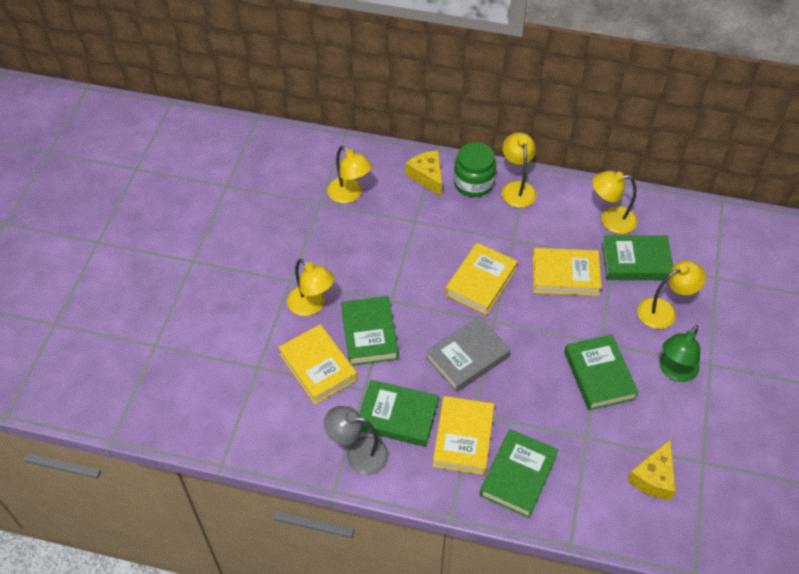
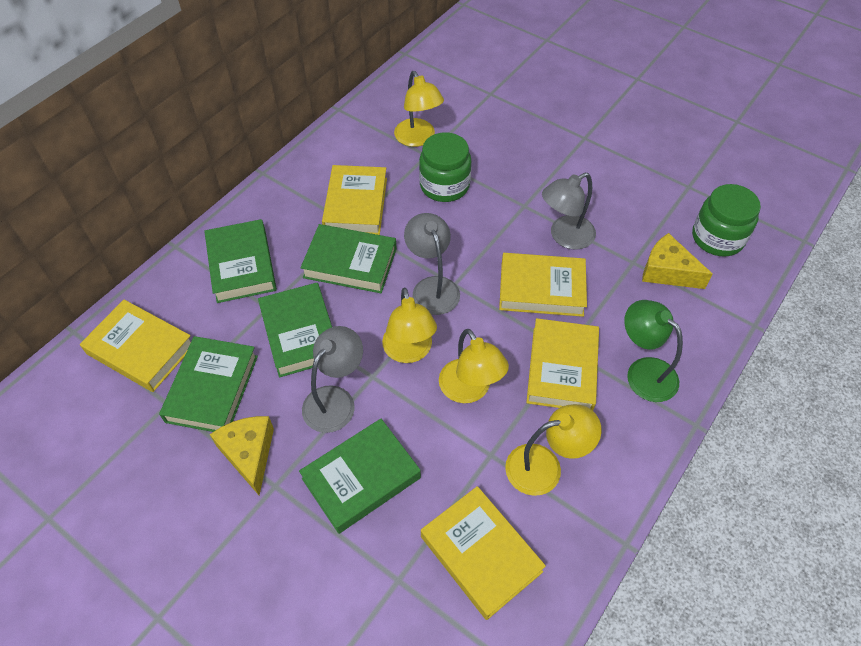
green jar: 1 -> 2
grey book: 1 -> 0
grey lamp: 1 -> 3
yellow book: 4 -> 5
yellow lamp: 5 -> 4

